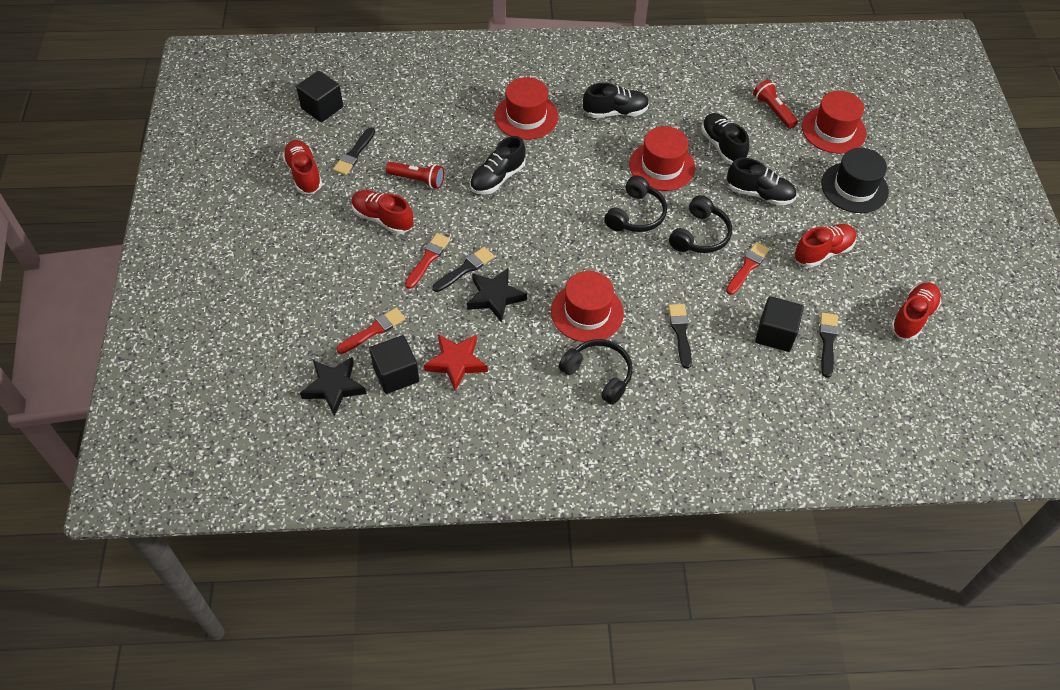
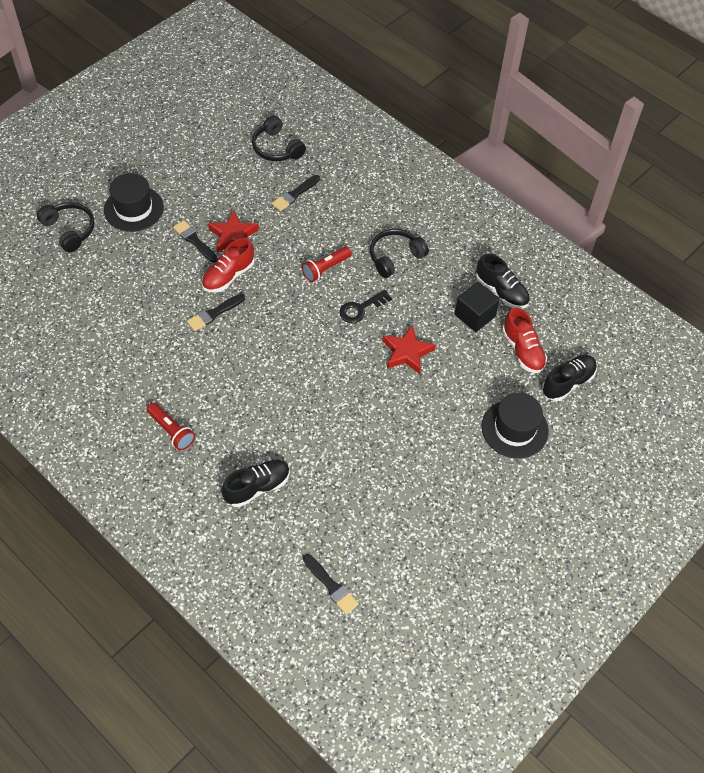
black cube: 3 -> 1
black hat: 1 -> 2
black key: 0 -> 1
black shoe: 4 -> 3
black star: 2 -> 0
red brush: 3 -> 0
red hat: 4 -> 0
red shoe: 4 -> 2
red star: 1 -> 2

